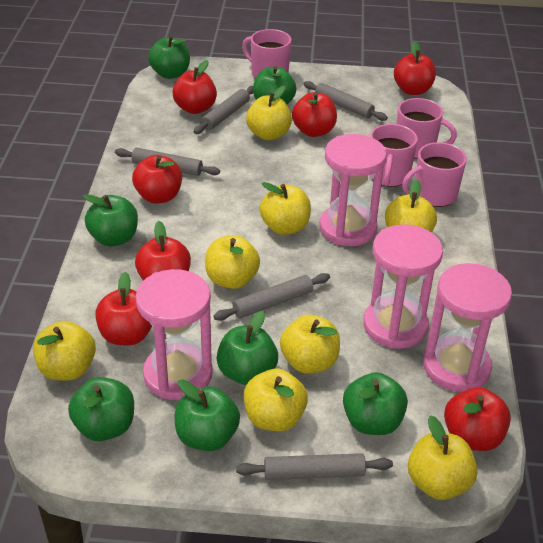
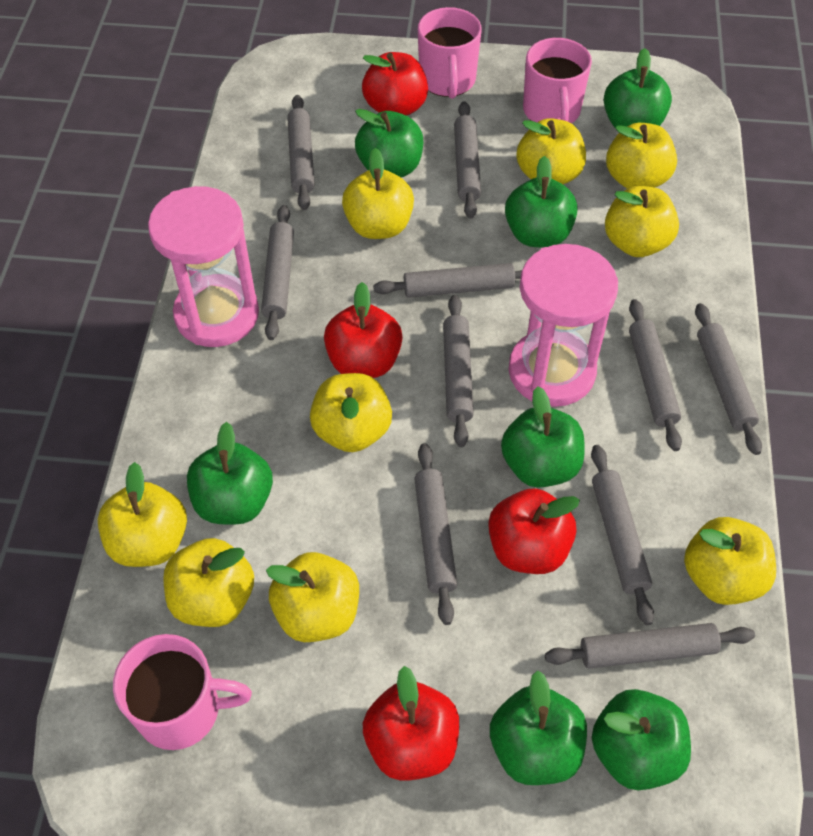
grey rolling pin: 5 -> 10
pink hourglass: 4 -> 2
pink mug: 4 -> 3
red apple: 7 -> 4
yellow apple: 8 -> 9

